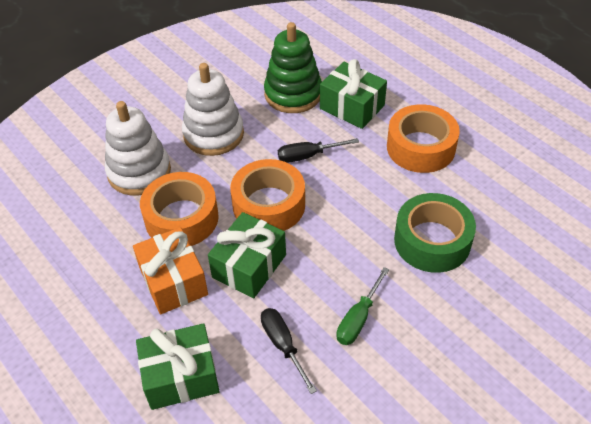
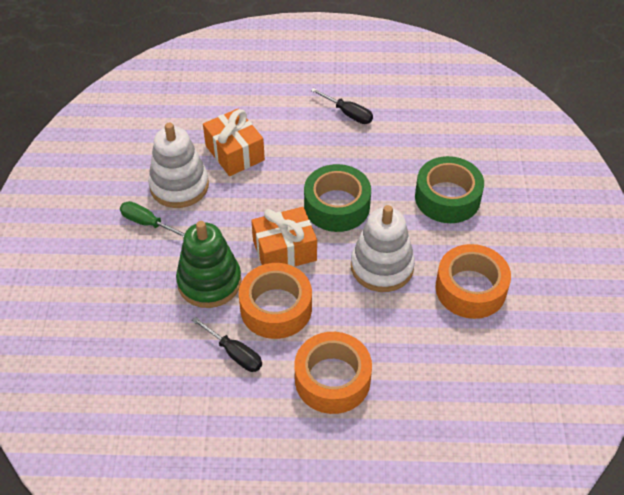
green gift: 3 -> 0
green tape: 1 -> 2
orange gift: 1 -> 2

